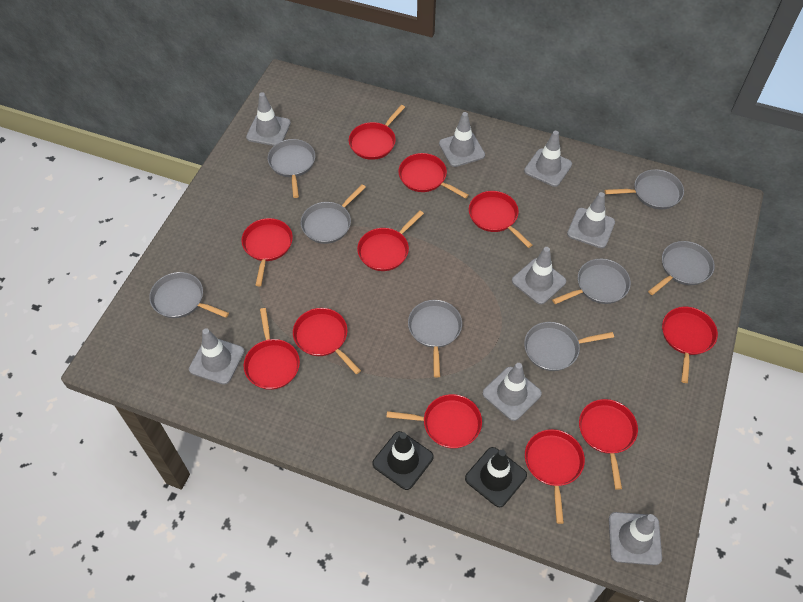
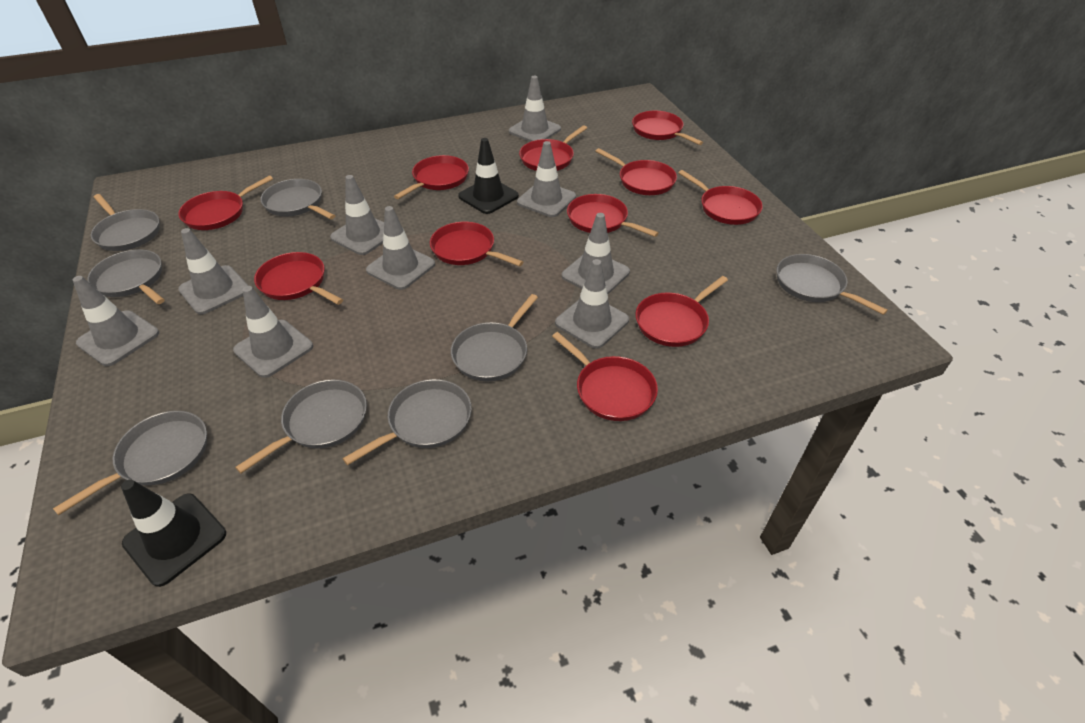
grey traffic cone: 8 -> 9

